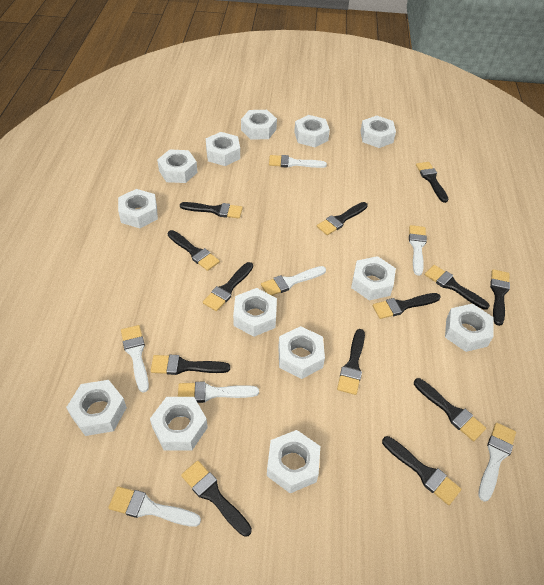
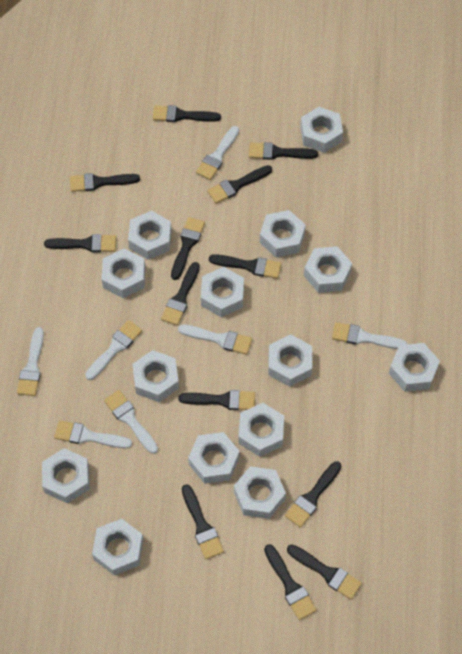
white nut: 13 -> 14

